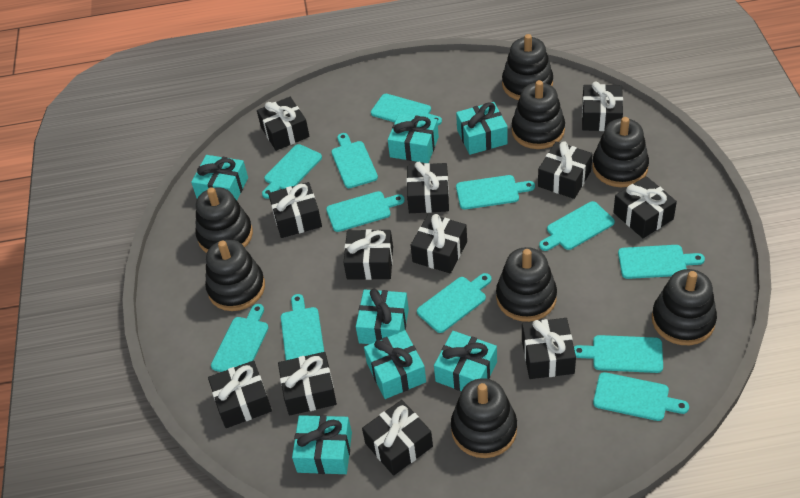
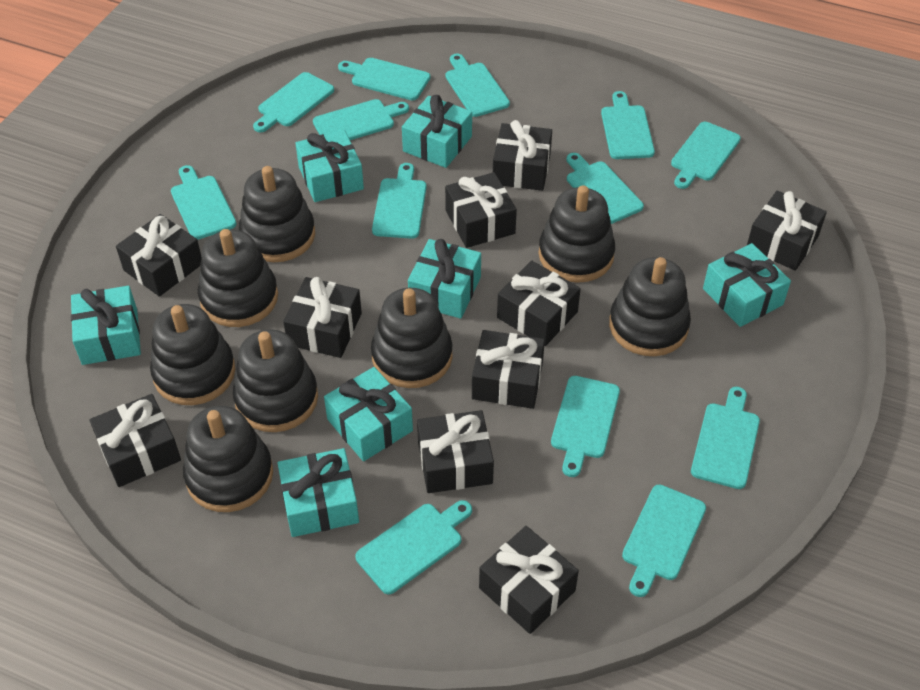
black gift: 12 -> 10
turquoise cutting board: 12 -> 13

